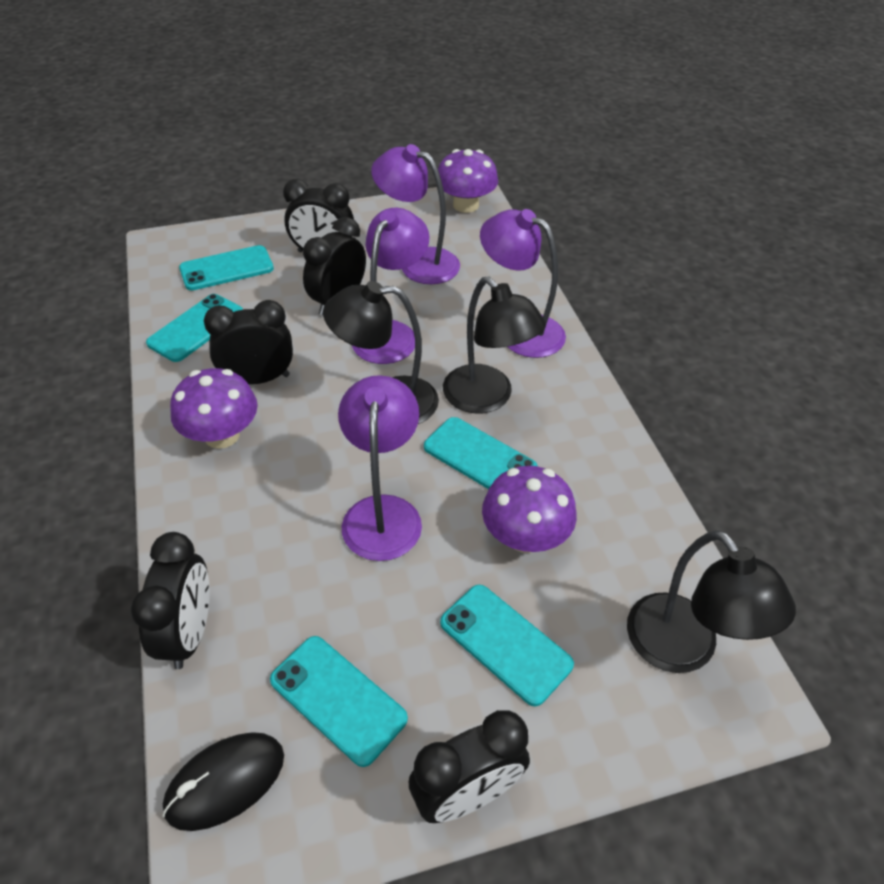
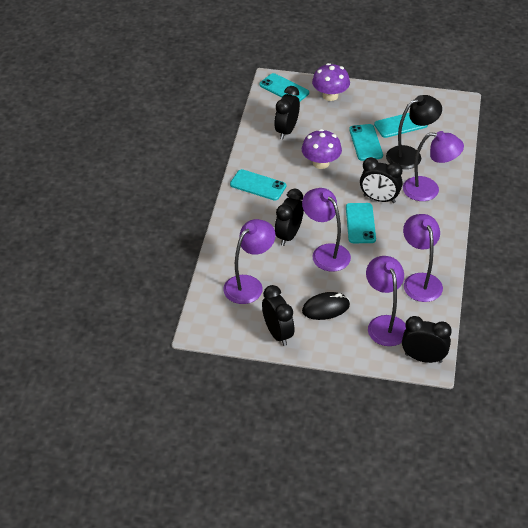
black lamp: 3 -> 1
purple lamp: 4 -> 5
purple mushroom: 3 -> 2

